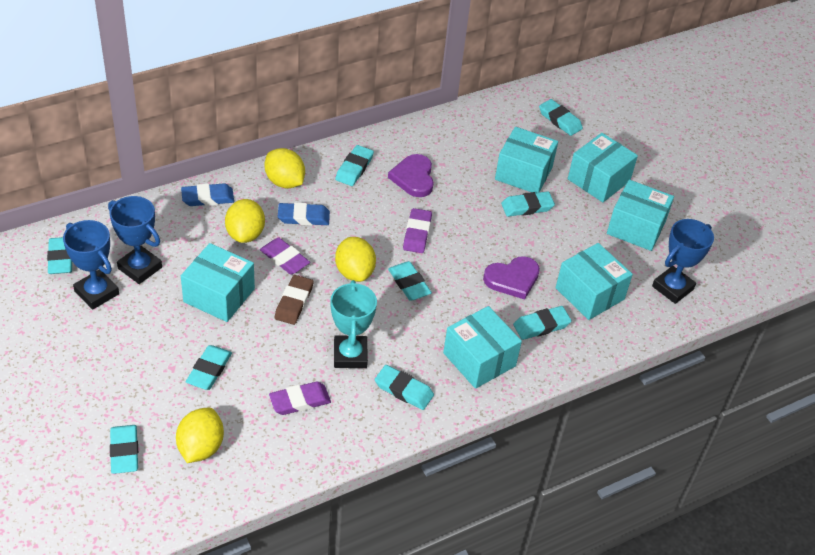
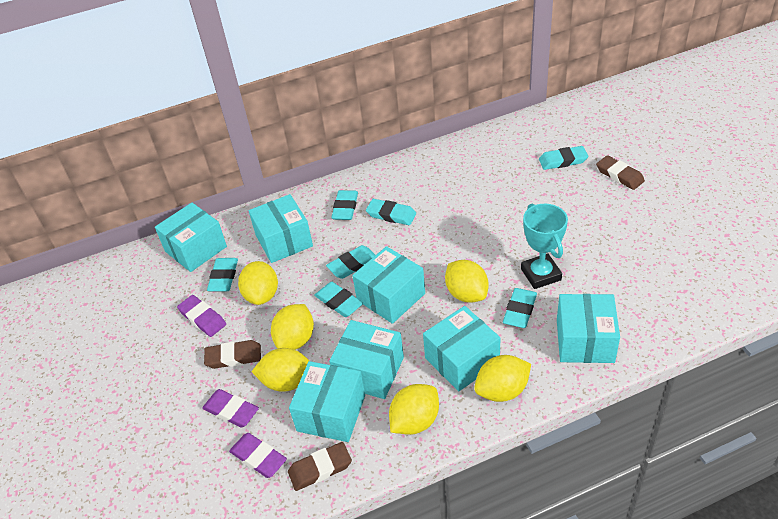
blue eraser: 2 -> 0
blue trophy: 3 -> 0
brown eraser: 1 -> 3
purple heart: 2 -> 0
turquoise box: 6 -> 7
turquoise eraser: 9 -> 7
yellow lemon: 4 -> 6

